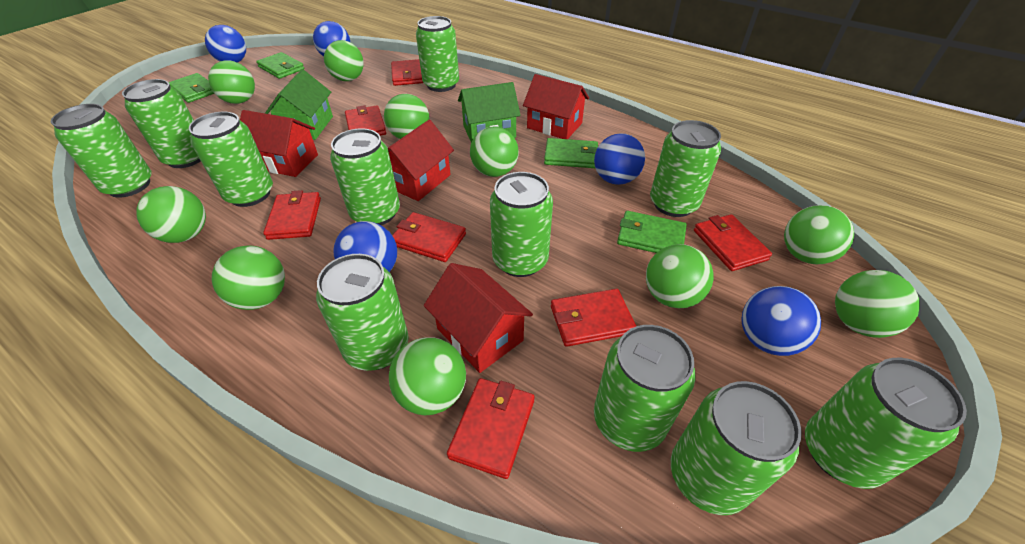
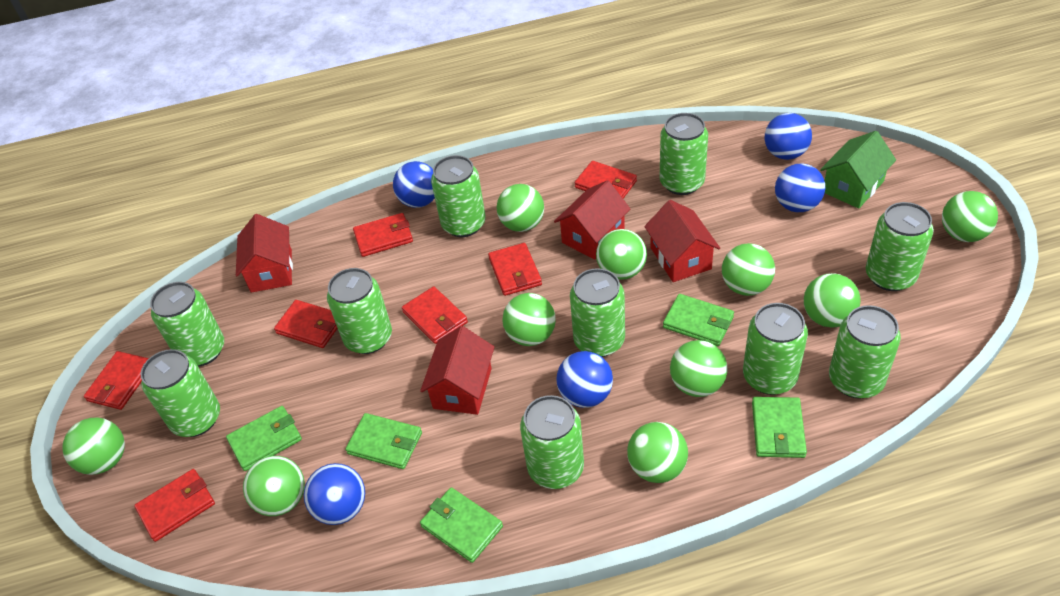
green can: 11 -> 10
green house: 2 -> 1
green wallet: 4 -> 5

